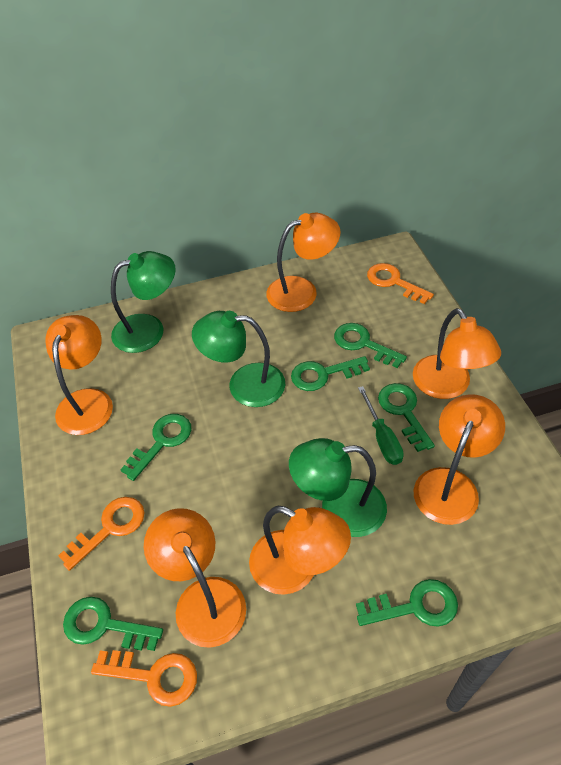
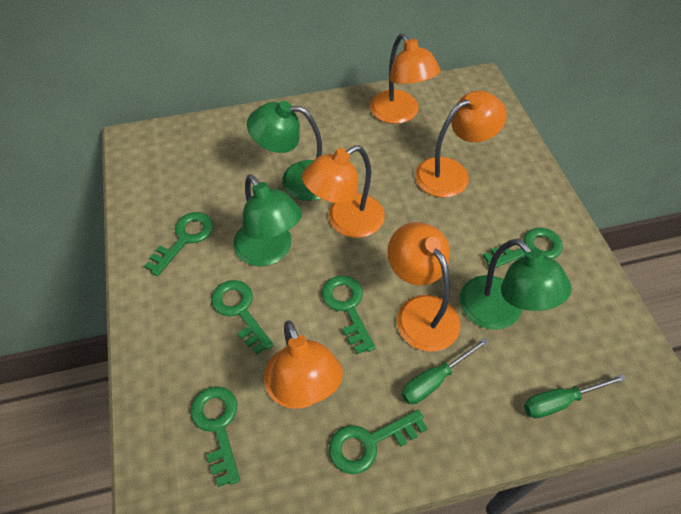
green screwdriver: 1 -> 2
orange key: 3 -> 0
orange lamp: 6 -> 5

